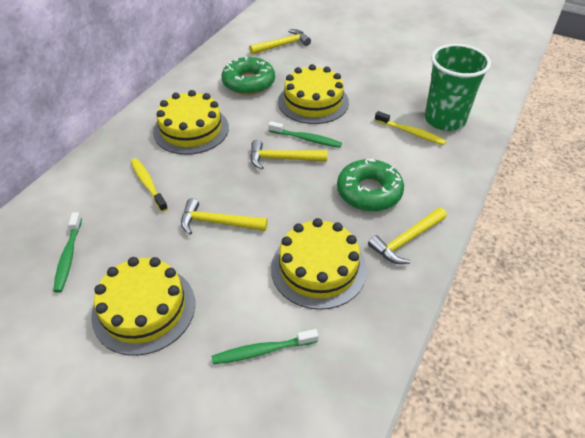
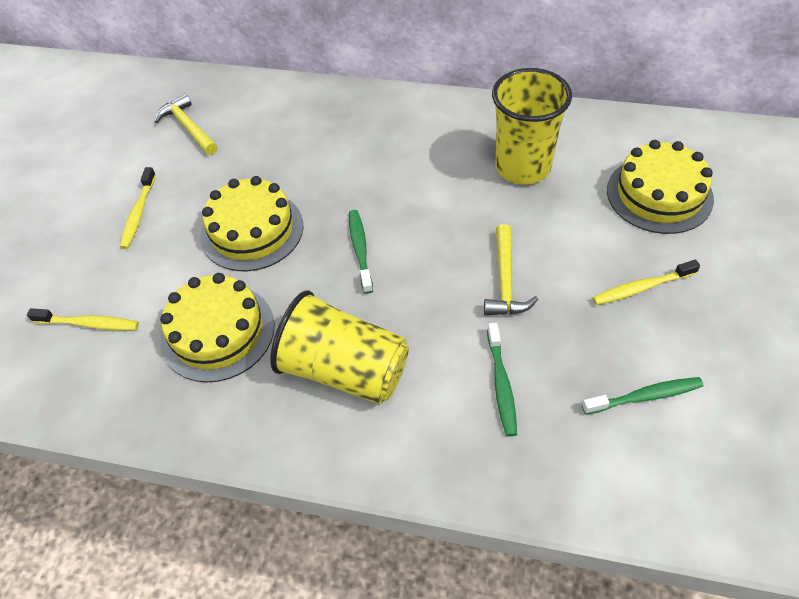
green cup: 1 -> 0
green donut: 2 -> 0
yellow cake: 4 -> 3
yellow cup: 0 -> 2
yellow hammer: 4 -> 2
yellow toothbrush: 2 -> 3

